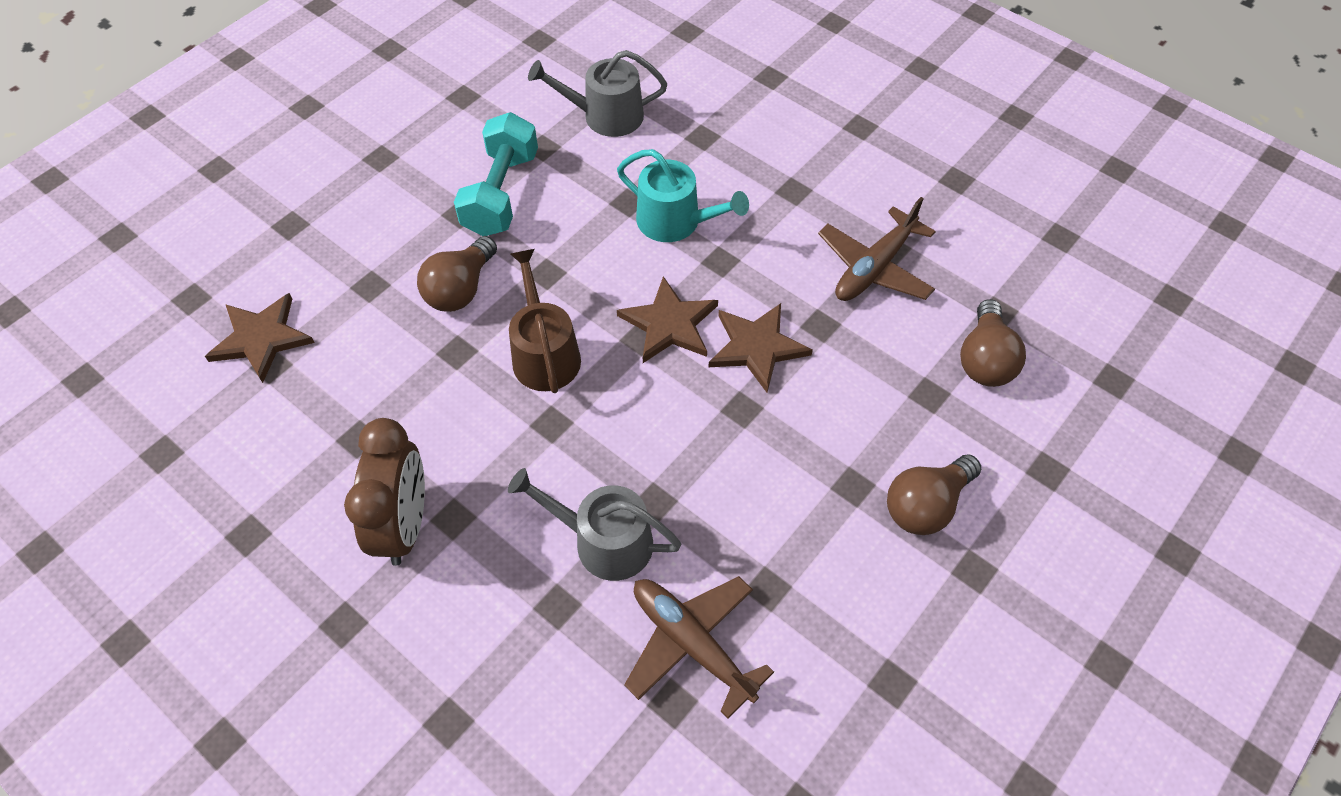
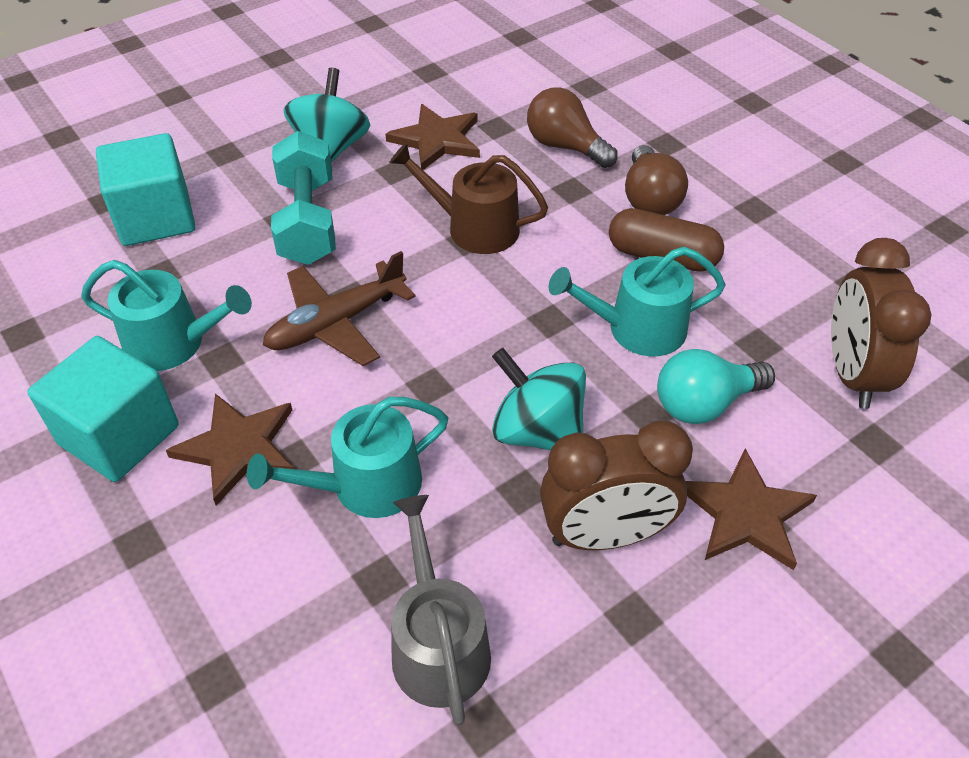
brown capsule: 0 -> 1
brown clock: 1 -> 2
brown light bulb: 3 -> 2
brown plane: 2 -> 1
grey watering can: 2 -> 1
turquoise cube: 0 -> 2
turquoise light bulb: 0 -> 1
turquoise spinning top: 0 -> 2
turquoise watering can: 1 -> 3

